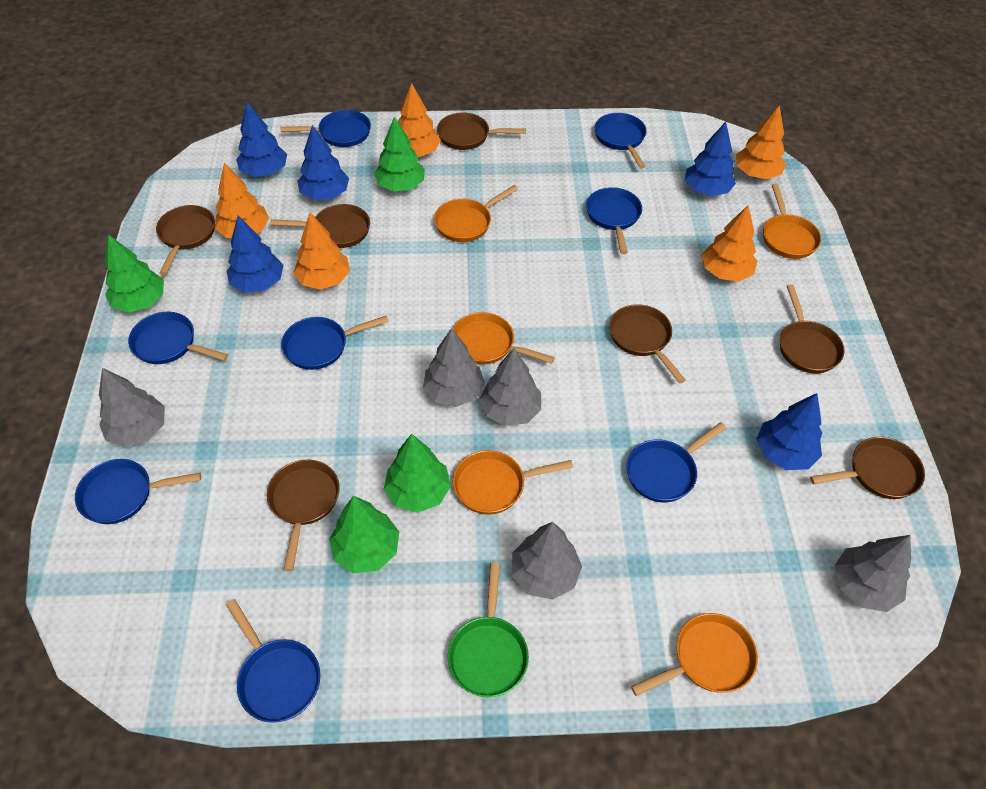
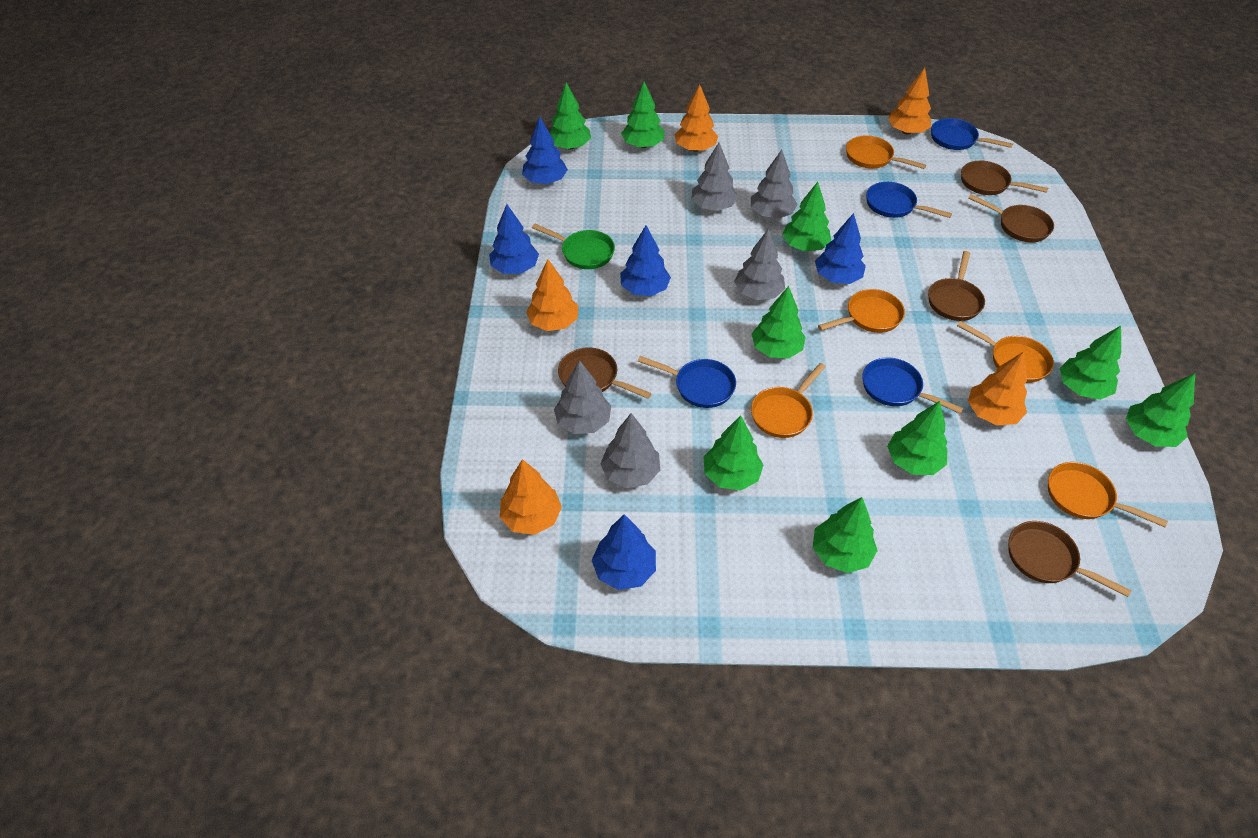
blue pan: 8 -> 4
brown pan: 7 -> 5
green tree: 4 -> 9

